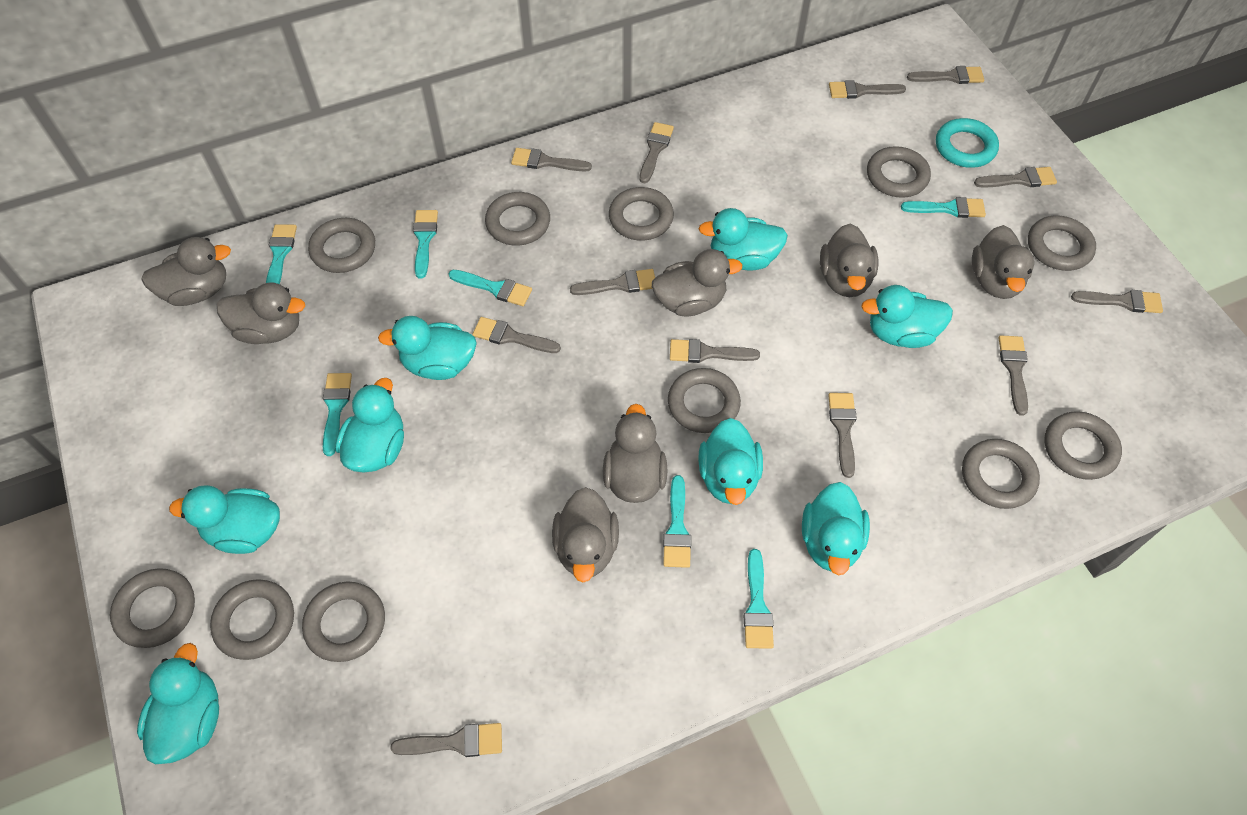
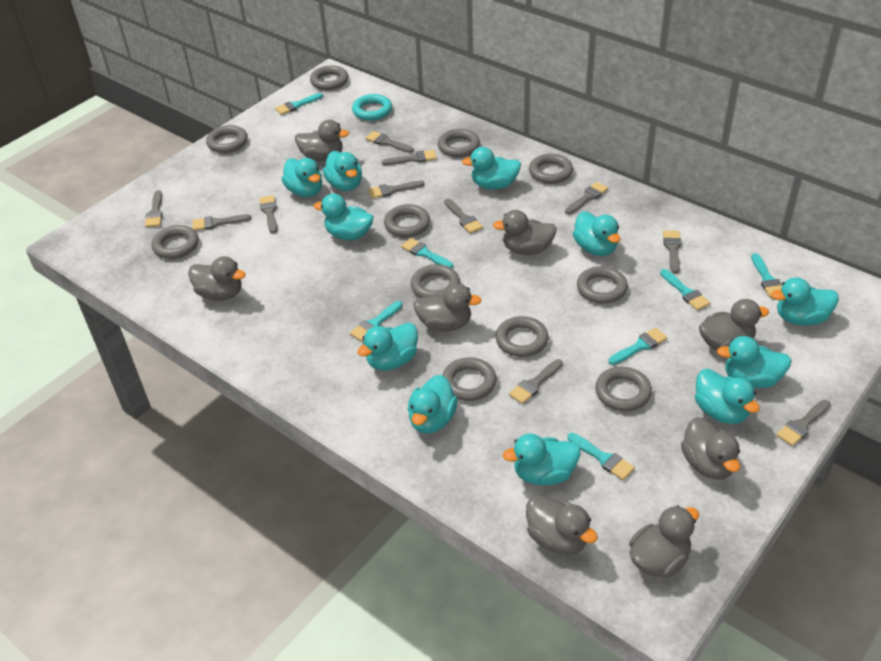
grey brush: 12 -> 11
grey duck: 7 -> 8
turquoise duck: 8 -> 11

